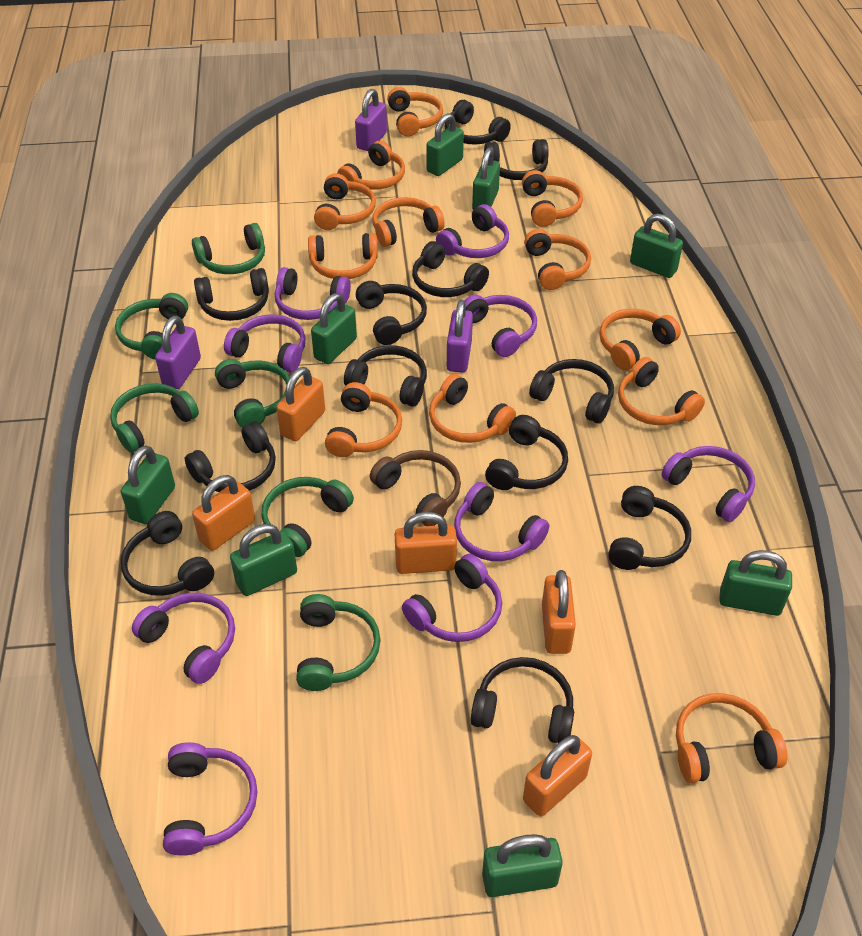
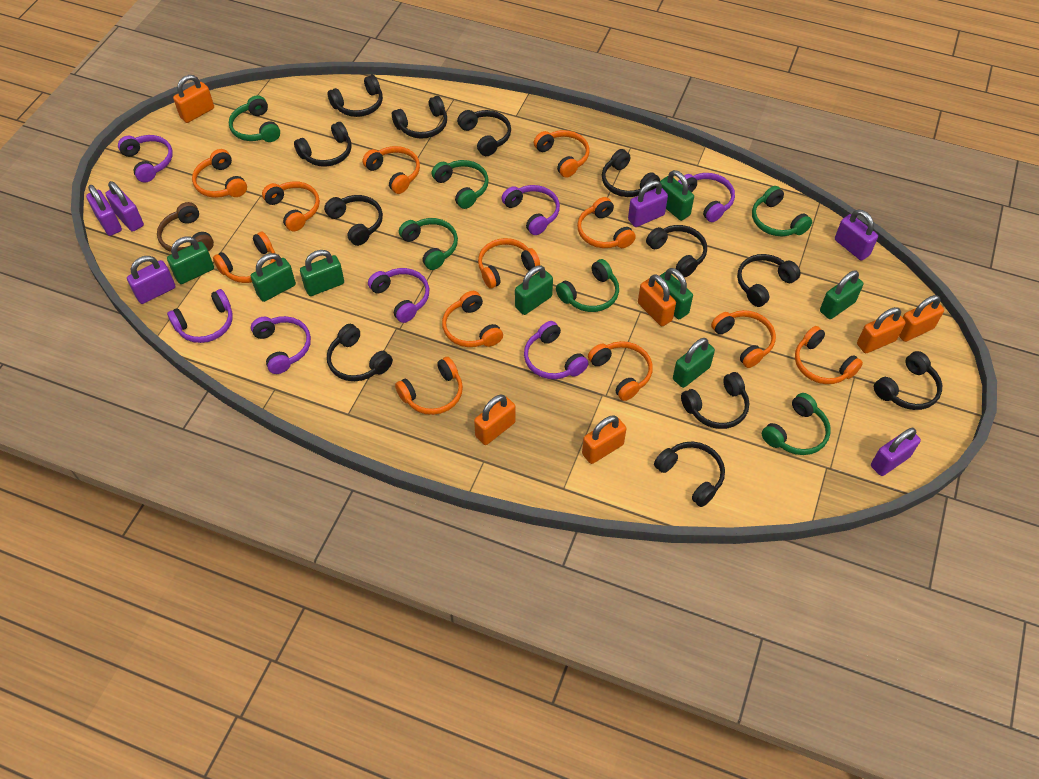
orange padlock: 5 -> 6
purple headphones: 9 -> 7
purple padlock: 3 -> 6

